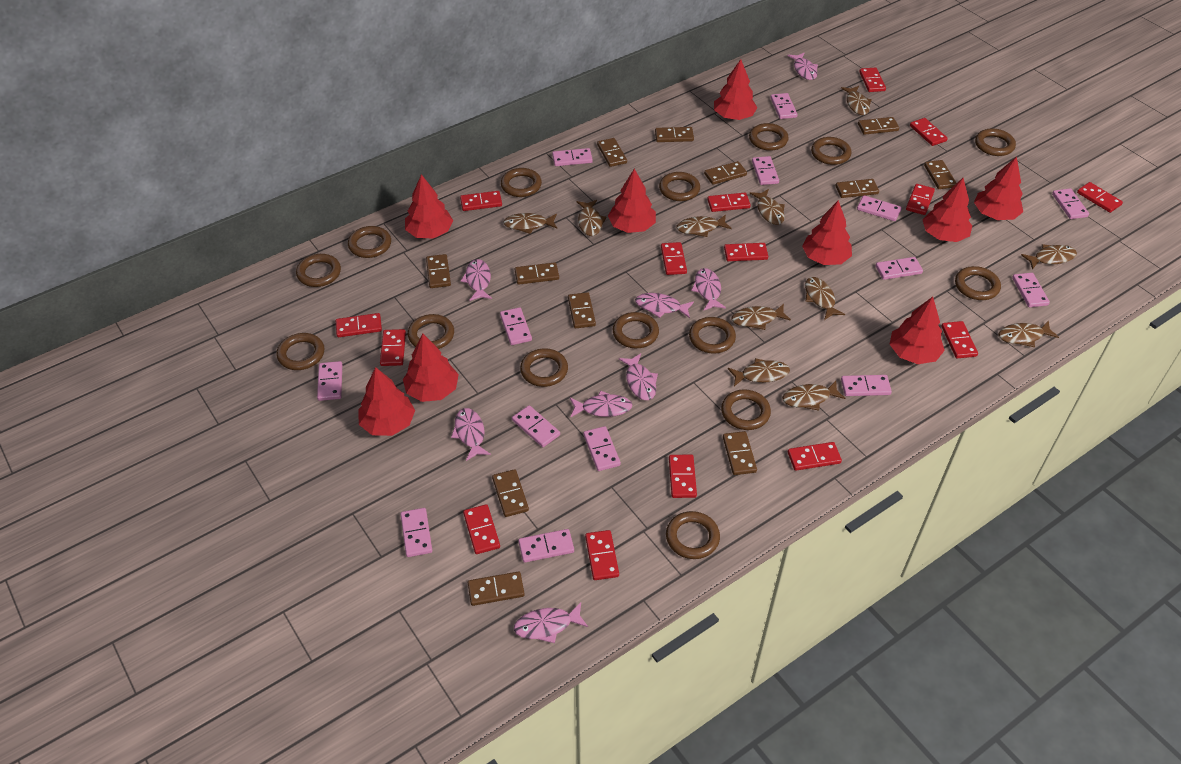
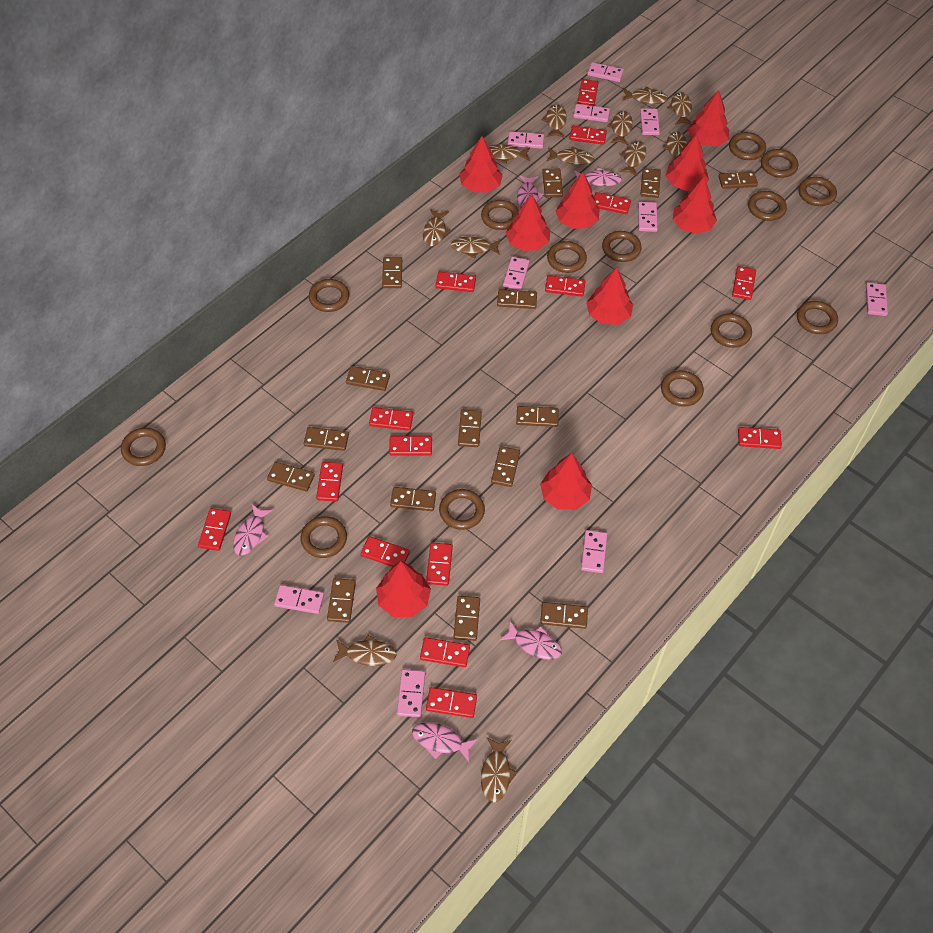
brown domino: 12 -> 15
brown fish: 11 -> 12
brown ring: 15 -> 14
pink domino: 14 -> 10
pink fish: 8 -> 5

